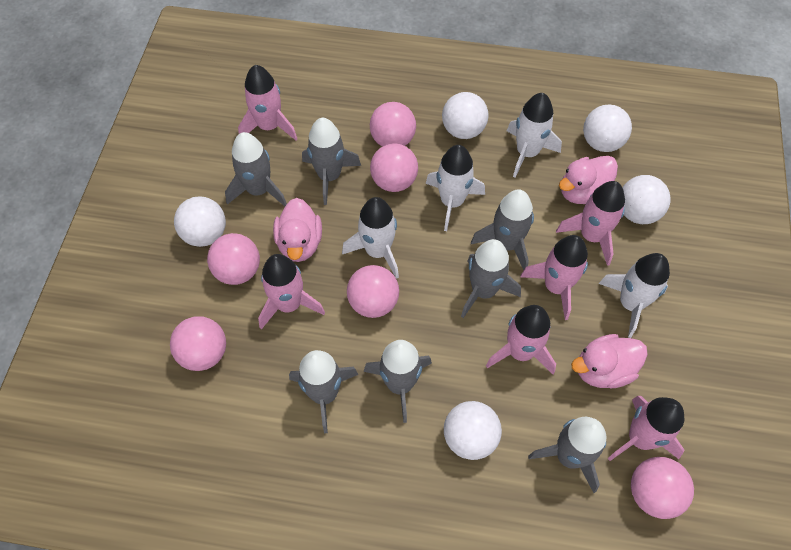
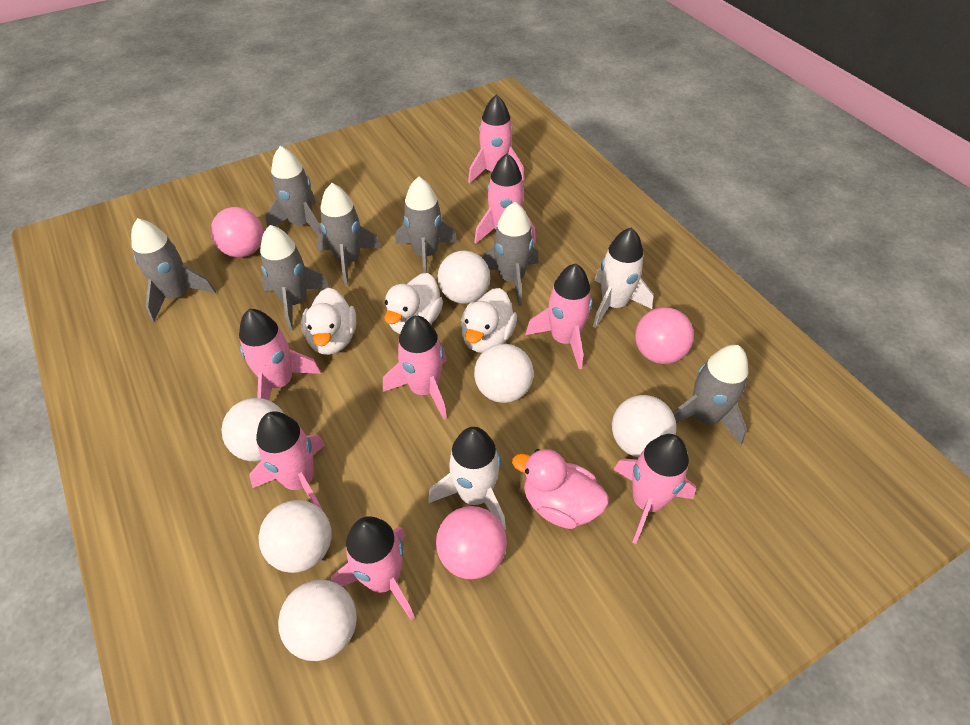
pink ball: 6 -> 3
pink duck: 3 -> 1
pink rocket: 6 -> 8
white ball: 5 -> 6
white duck: 0 -> 3
white rocket: 4 -> 2

